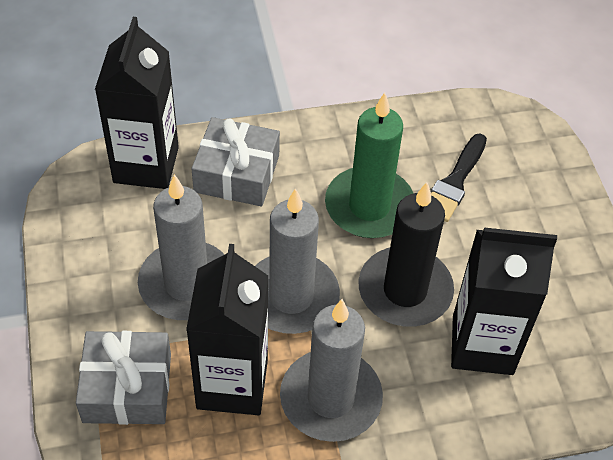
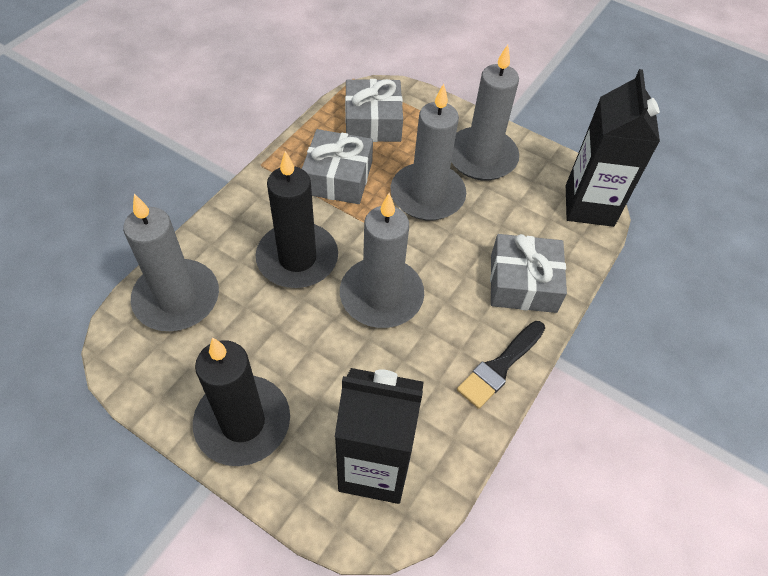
black candle: 1 -> 2
black carton: 3 -> 2
green candle: 1 -> 0
grey candle: 3 -> 4
grey gift: 2 -> 3

